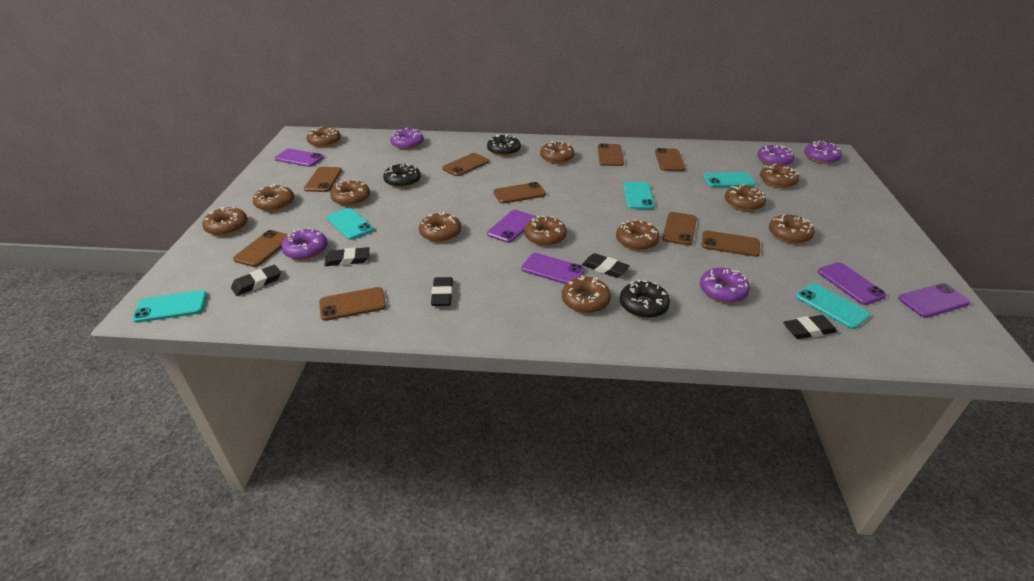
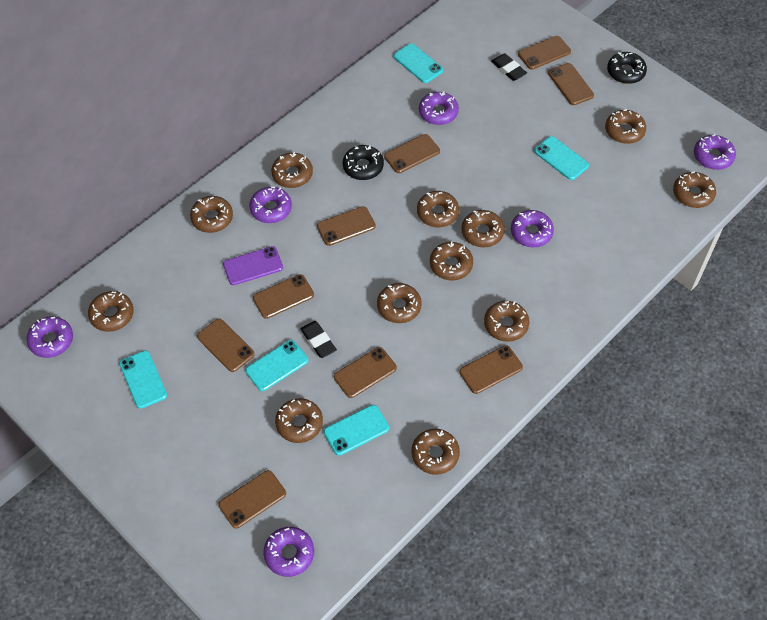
black donut: 3 -> 2
black eraser: 5 -> 2
purple donut: 5 -> 6
purple phone: 5 -> 1

